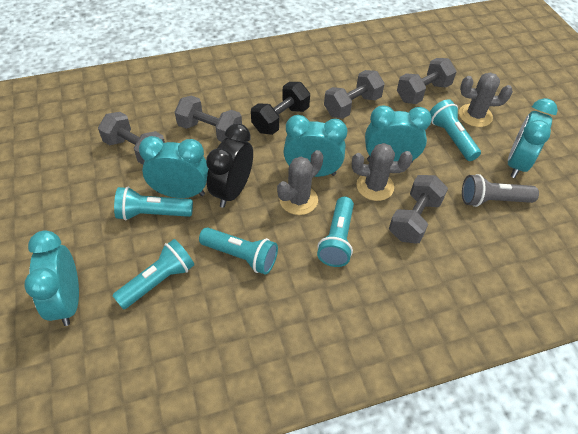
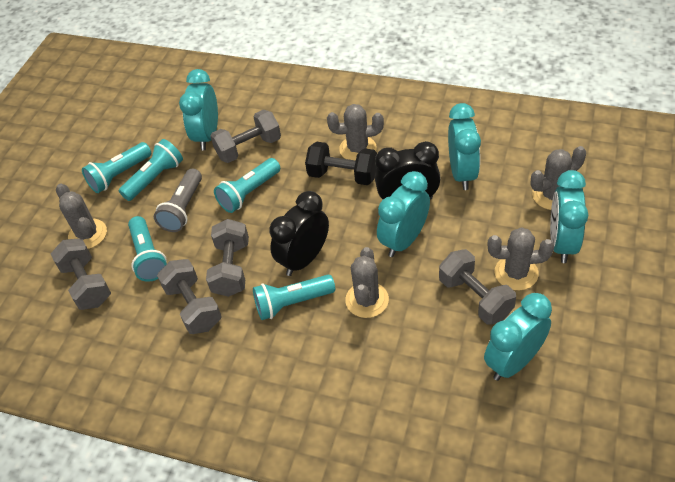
black clock: 1 -> 2
grey cactus: 3 -> 5

